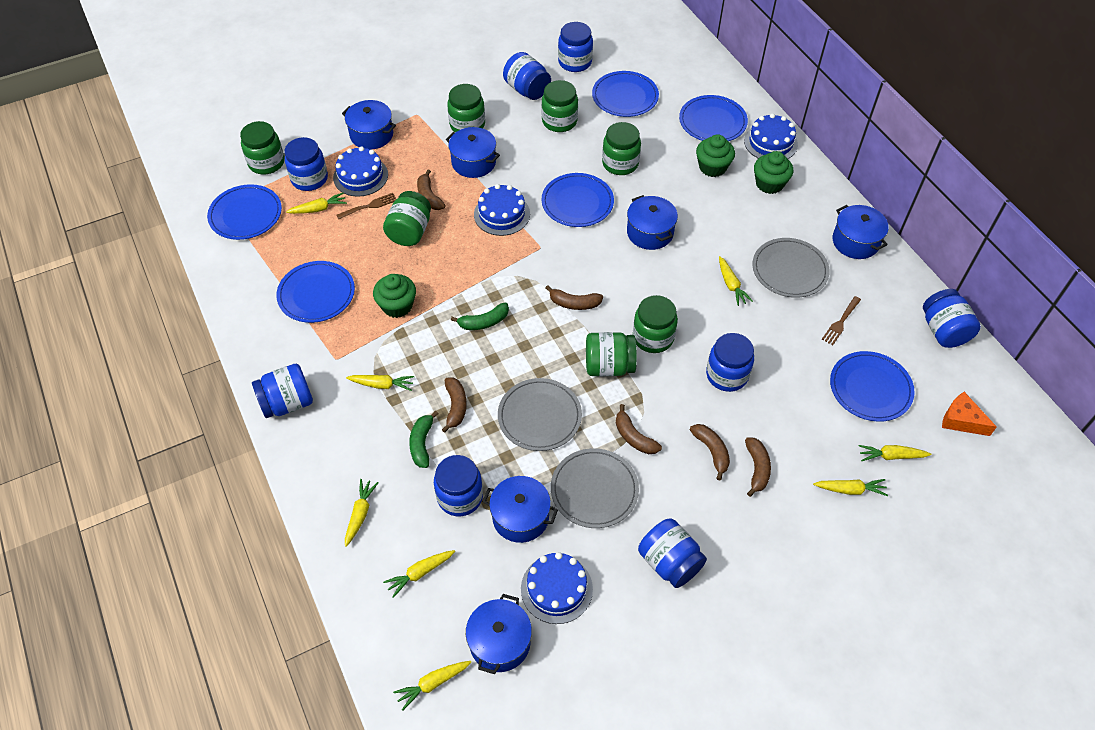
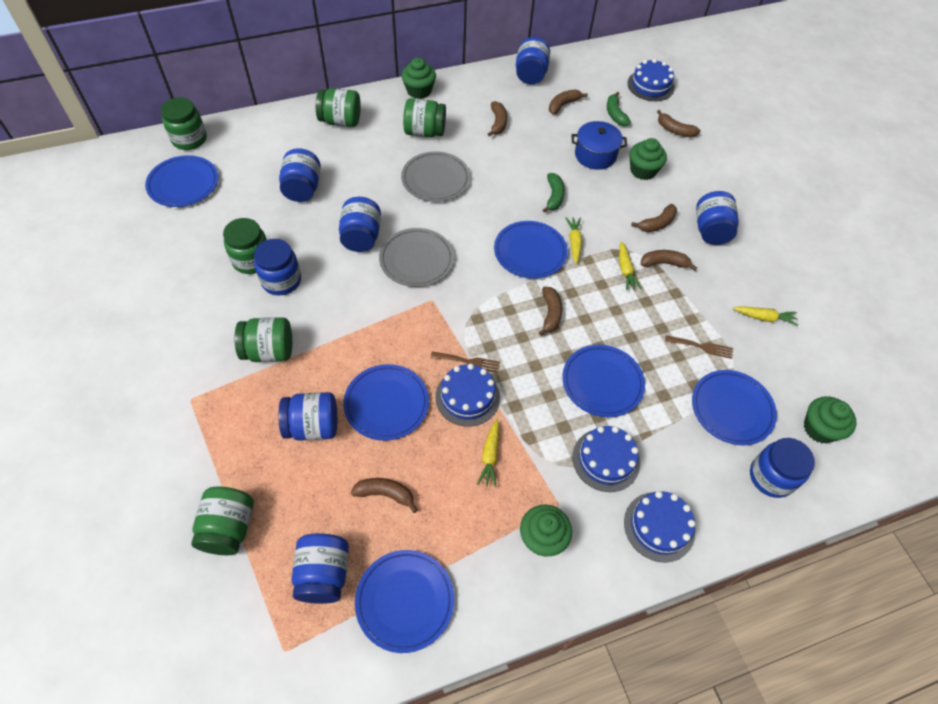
blue pot: 6 -> 1
brown banana: 6 -> 7
green cupcake: 3 -> 4
green jar: 7 -> 6
grey plate: 3 -> 2
orange cheese: 1 -> 0
yellow carrot: 8 -> 4

